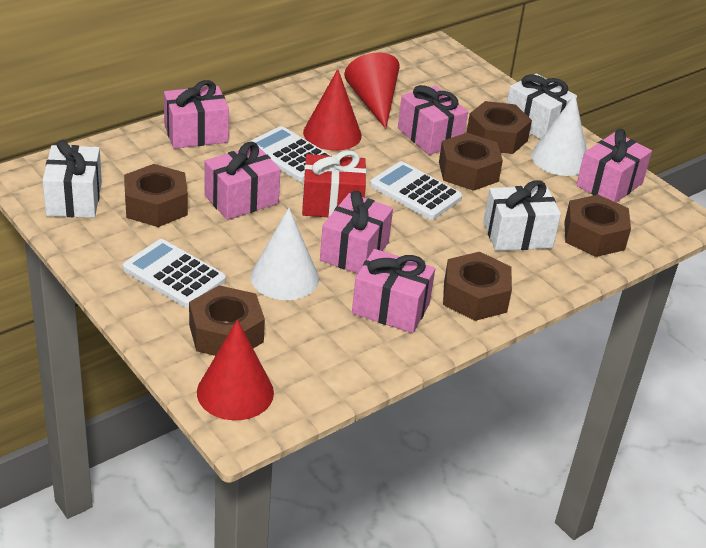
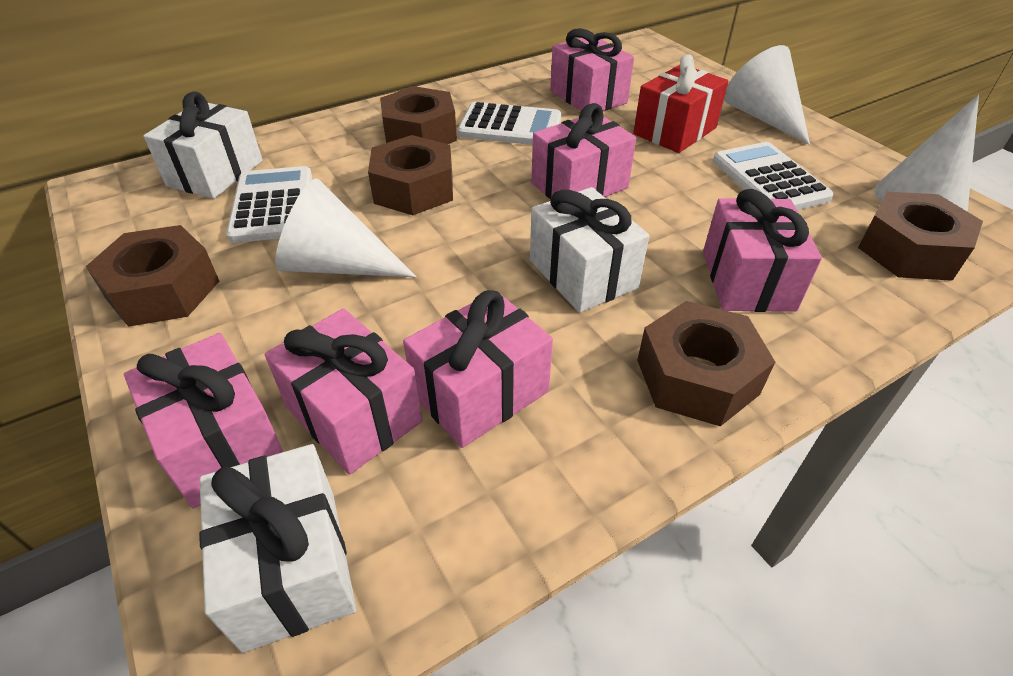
brown nut: 6 -> 5
red cone: 3 -> 0
white cone: 2 -> 3

